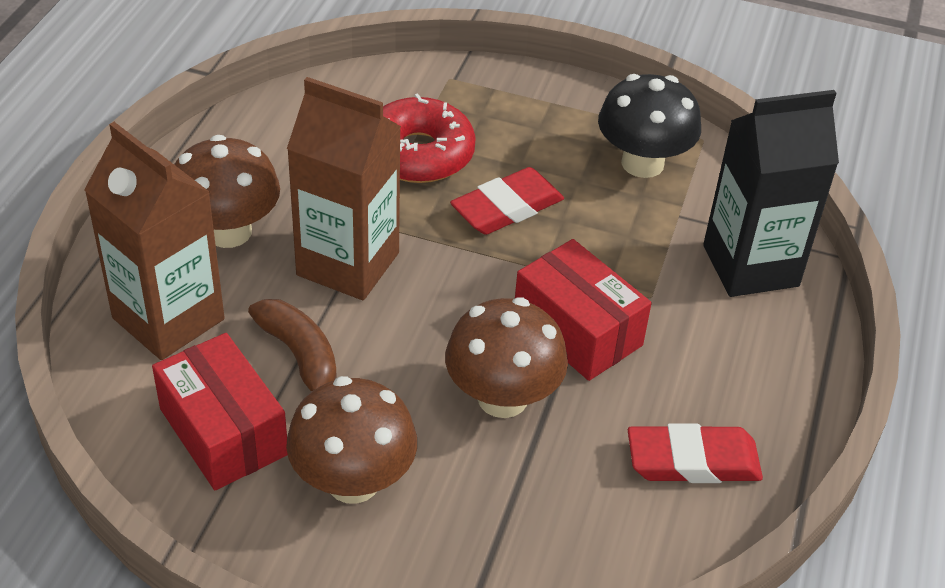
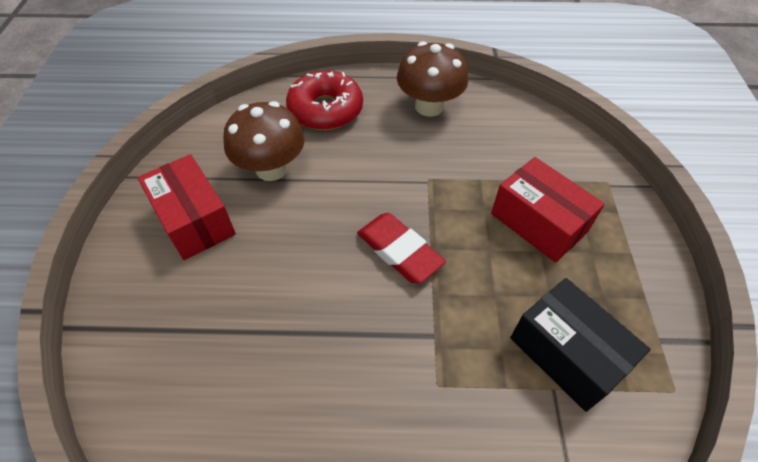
black box: 0 -> 1
black carton: 1 -> 0
black mushroom: 1 -> 0
brown banana: 1 -> 0
brown carton: 2 -> 0
brown mushroom: 3 -> 2
red eraser: 2 -> 1

